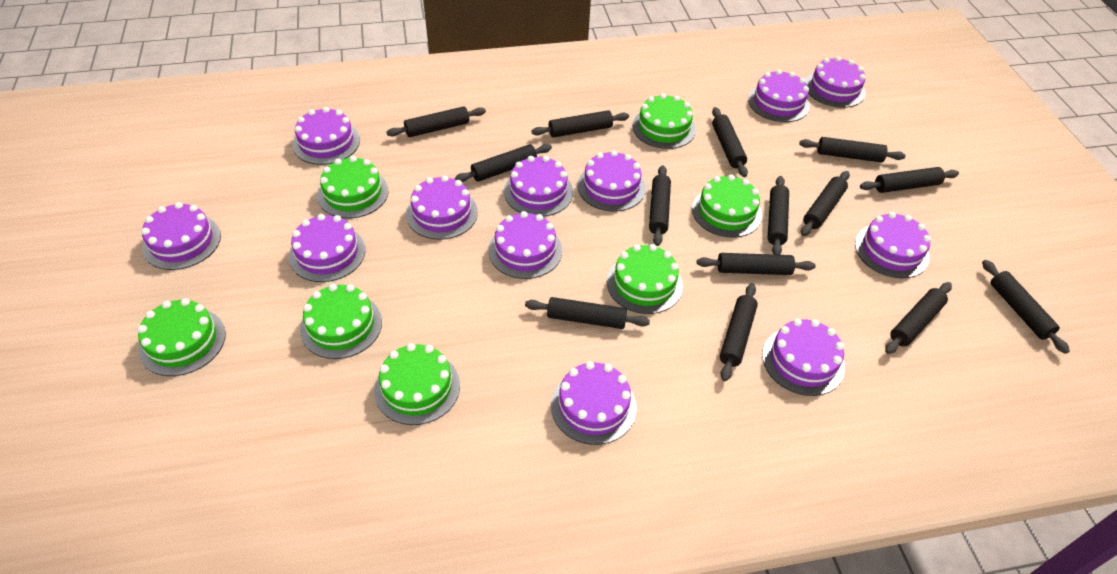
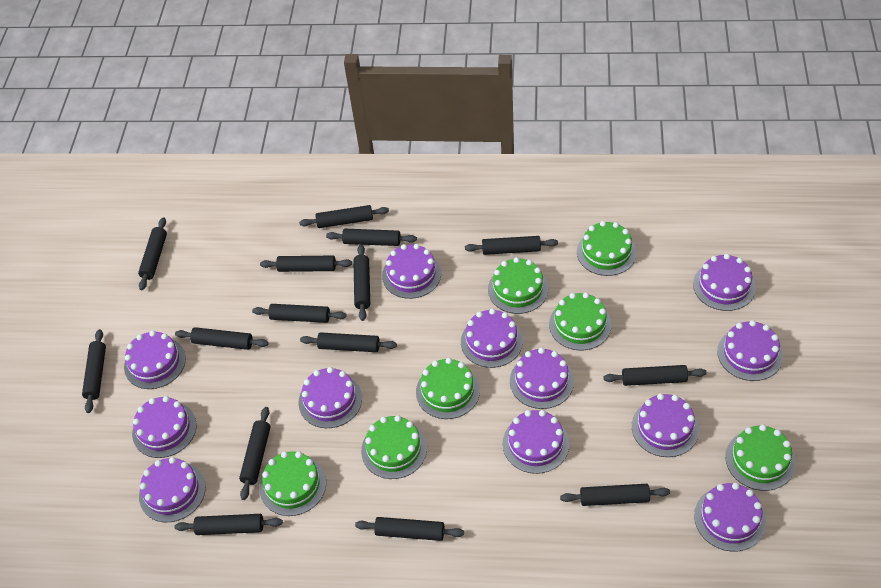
black rolling pin: 14 -> 15

